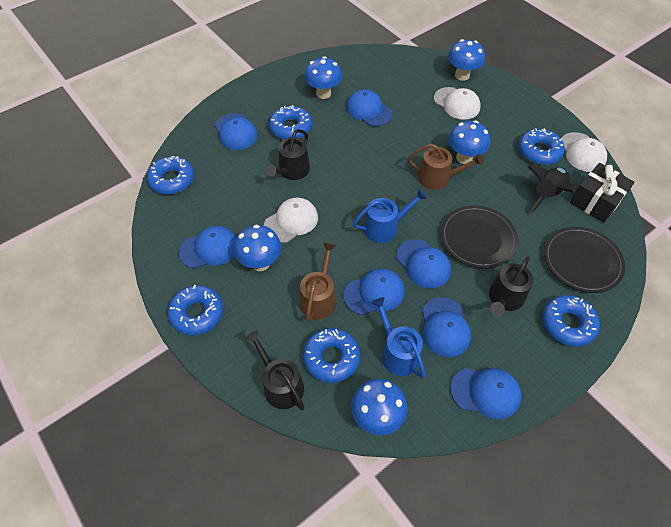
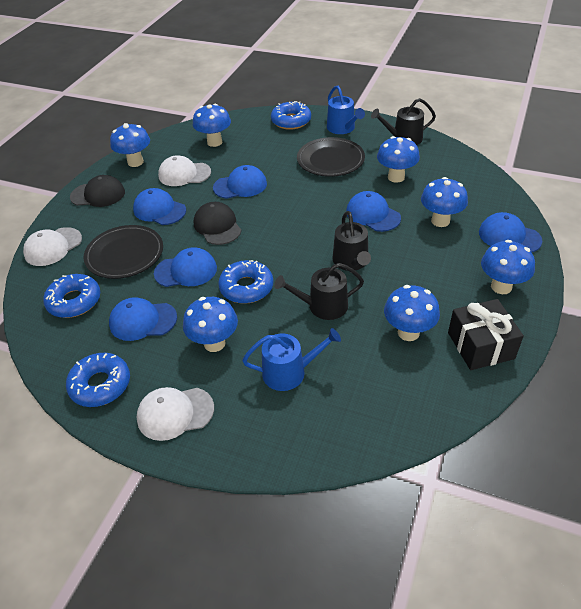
black cap: 0 -> 2
black rocket: 1 -> 0
blue cap: 7 -> 6
blue donut: 6 -> 4
blue mushroom: 5 -> 7
brown watering can: 2 -> 0

